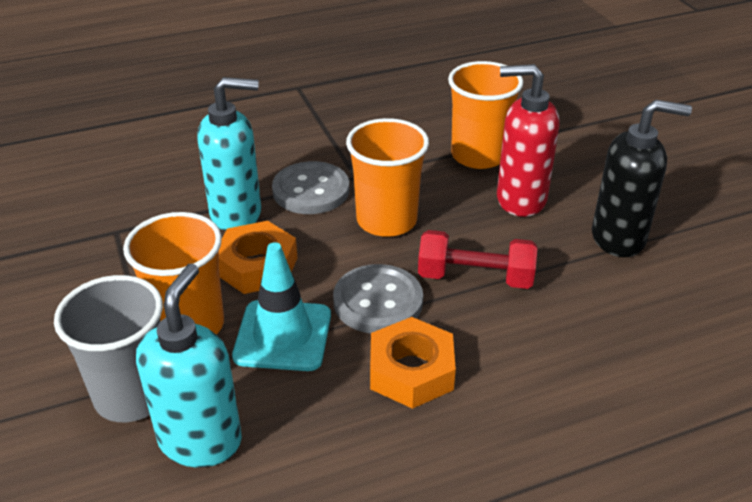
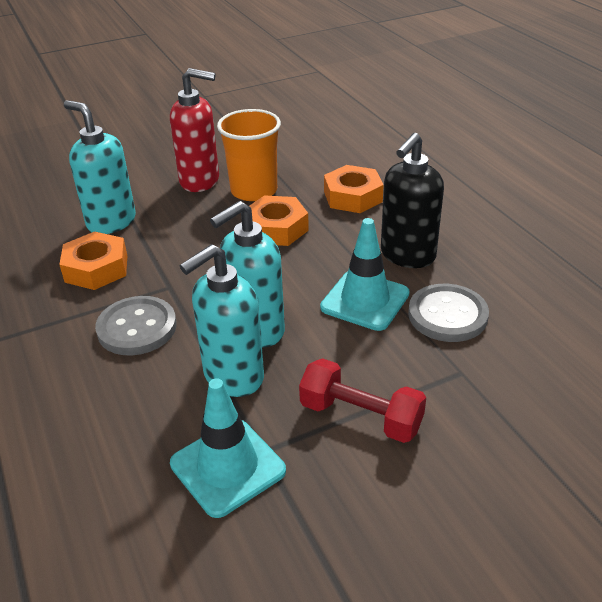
grey cup: 1 -> 0
orange cup: 3 -> 1
orange nut: 2 -> 3
turquoise soap dispenser: 2 -> 3
turquoise traffic cone: 1 -> 2

